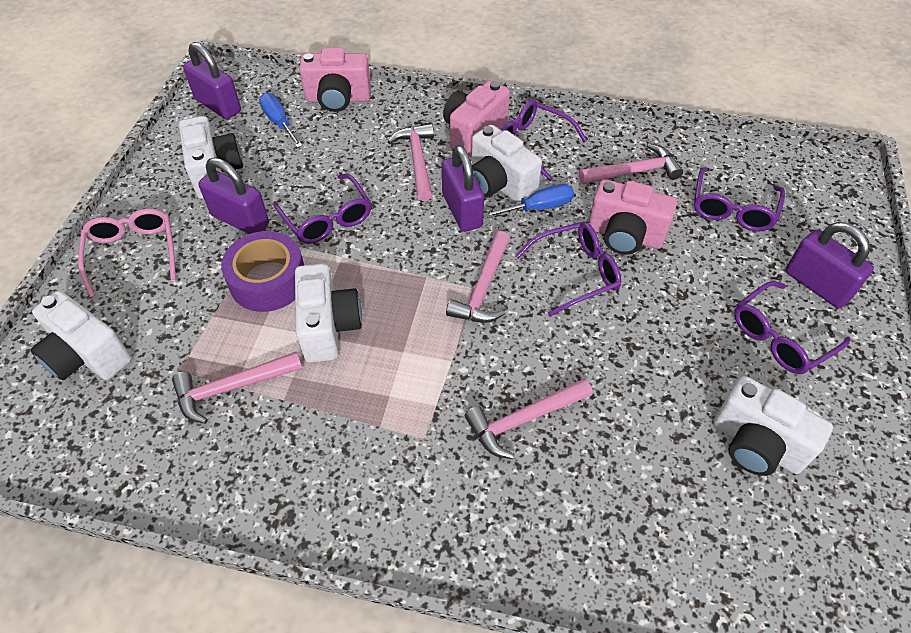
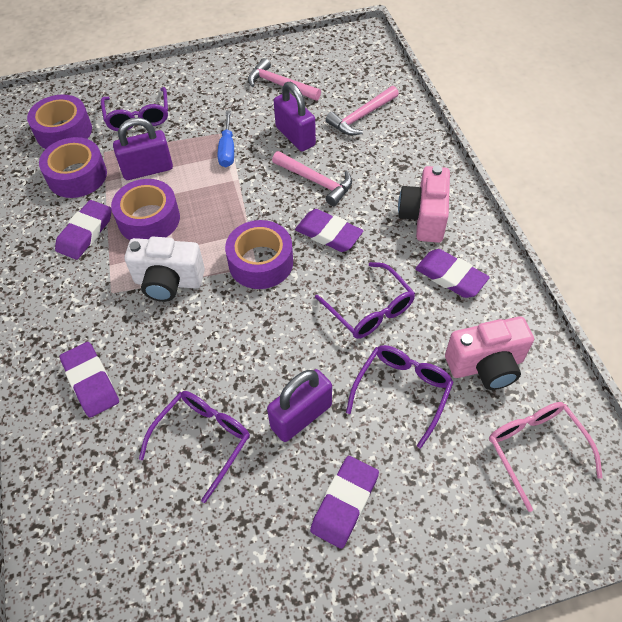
blue screwdriver: 2 -> 1
pink camera: 3 -> 2
pink hammer: 5 -> 3
purple eraser: 0 -> 5
purple glasses: 5 -> 4
purple padlock: 4 -> 3
purple tape: 1 -> 4
white camera: 5 -> 1

